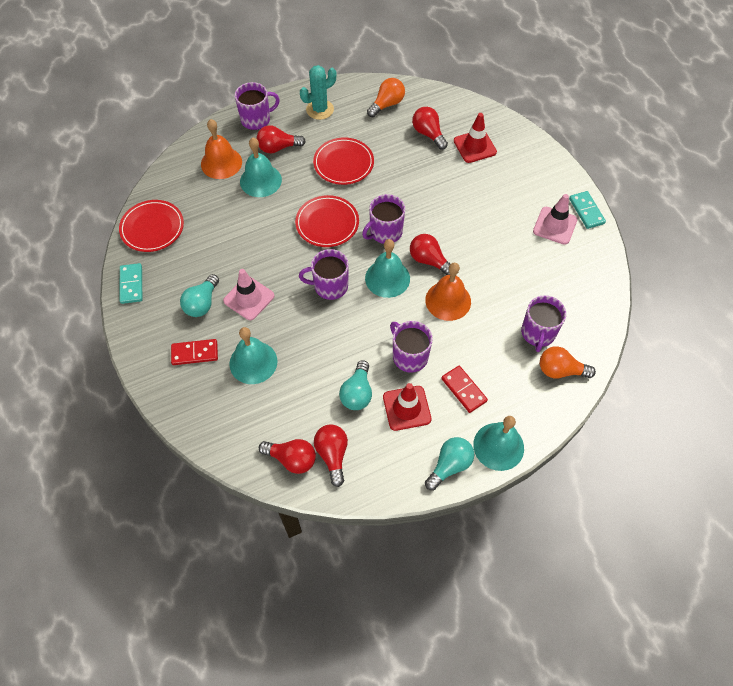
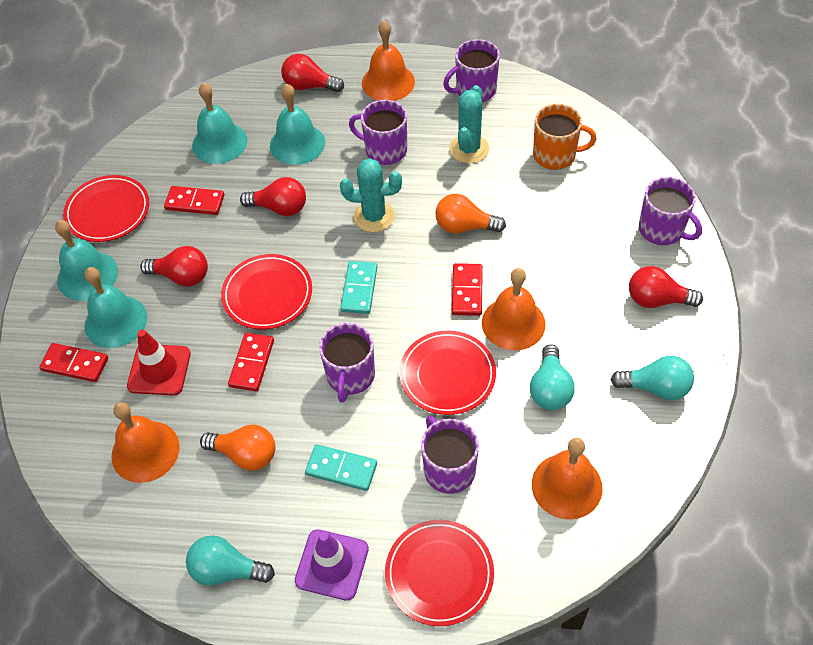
orange bell: 2 -> 4
orange mug: 0 -> 1
pink traffic cone: 2 -> 0
purple traffic cone: 0 -> 1
red domino: 2 -> 4
red light bulb: 5 -> 4
red plate: 3 -> 4
red traffic cone: 2 -> 1
turquoise cactus: 1 -> 2

